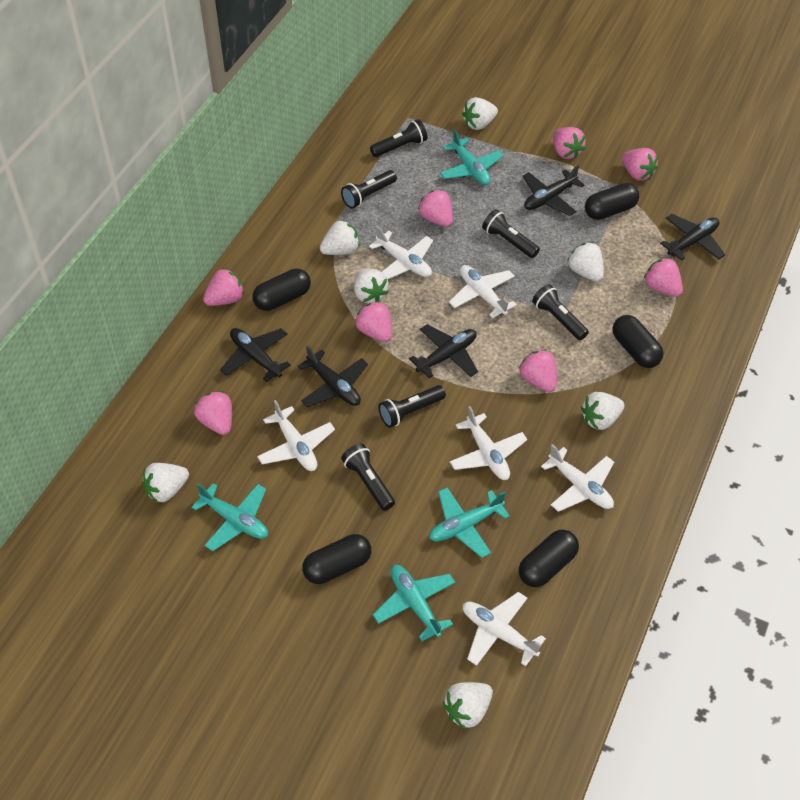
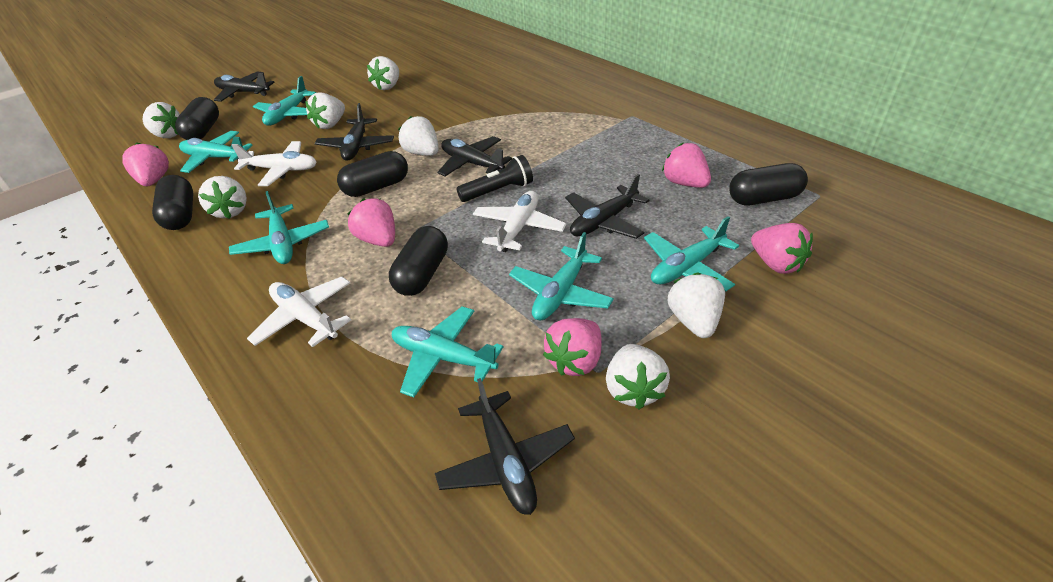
black flashlight: 6 -> 1
pink strawberry: 8 -> 5
turquoise plane: 4 -> 6
white plane: 6 -> 3

